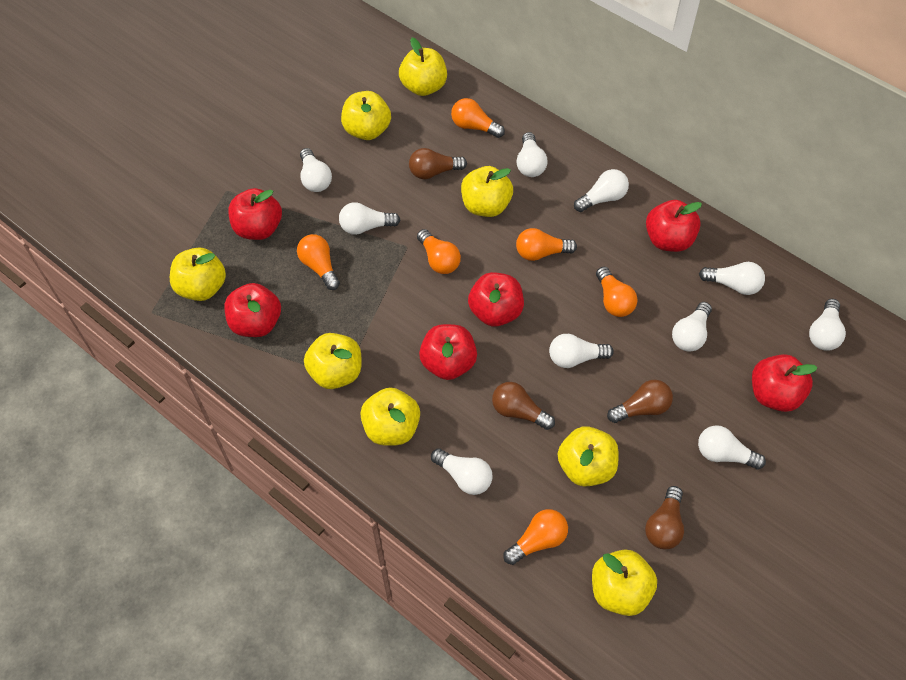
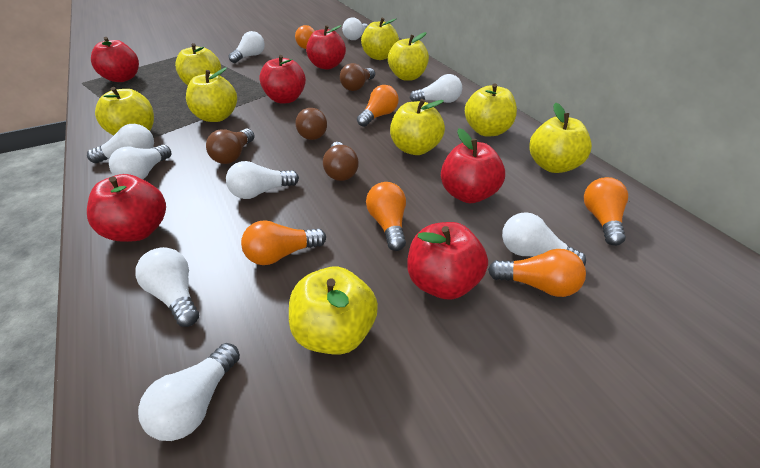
white light bulb: 10 -> 9
yellow apple: 8 -> 9

